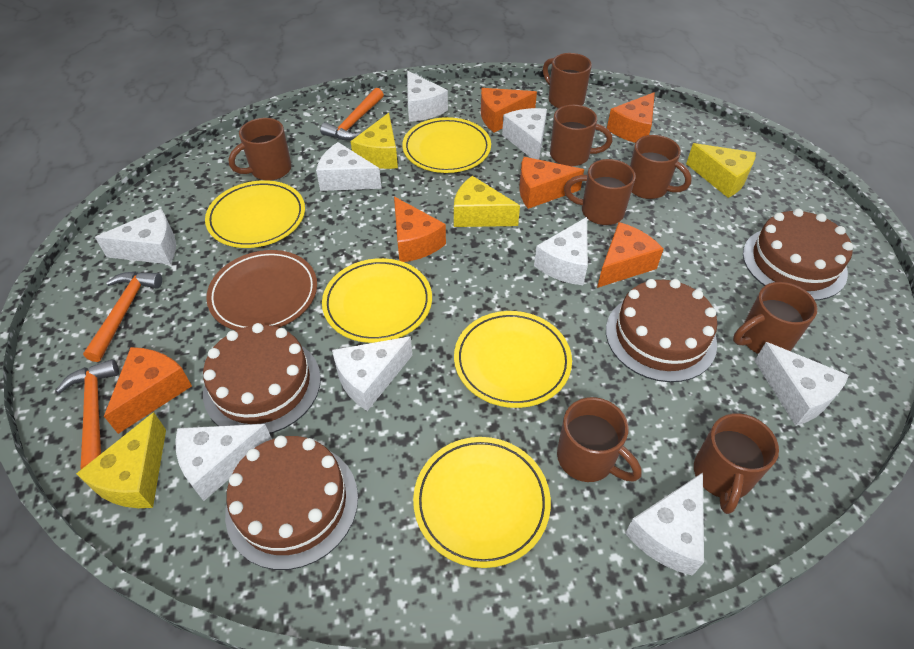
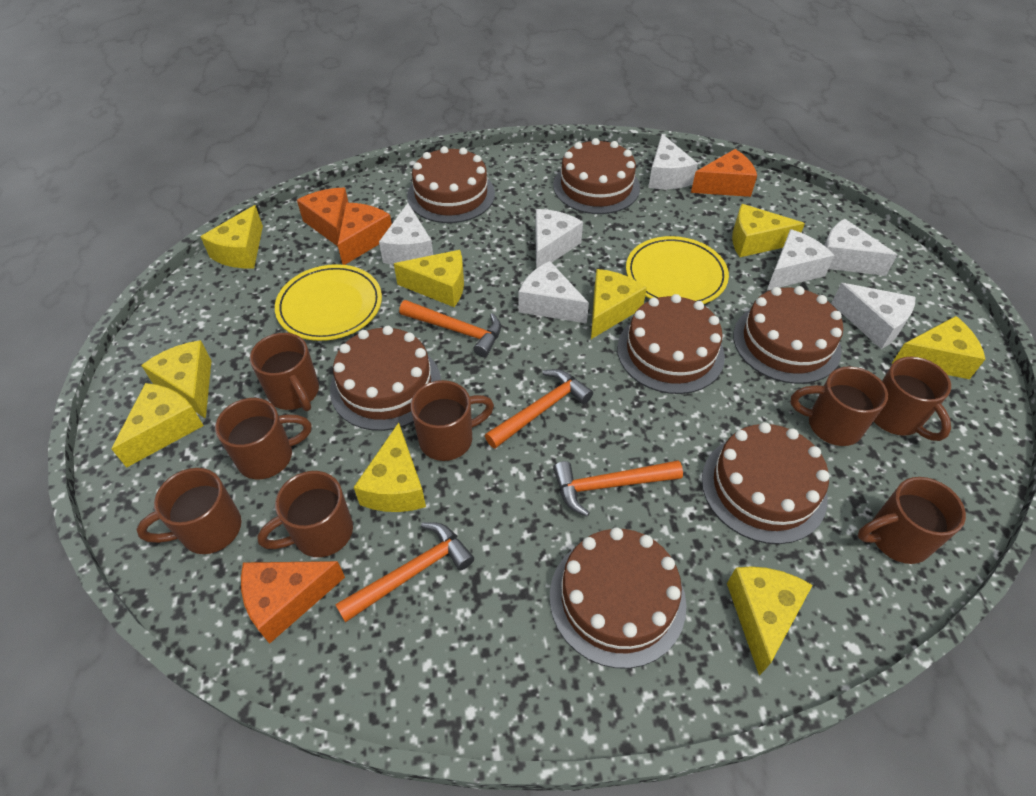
brown cake: 4 -> 7
brown plate: 1 -> 0
orange cheese: 6 -> 4
orange hammer: 3 -> 4
white cheese: 9 -> 7
yellow cheese: 4 -> 9
yellow plate: 5 -> 2

